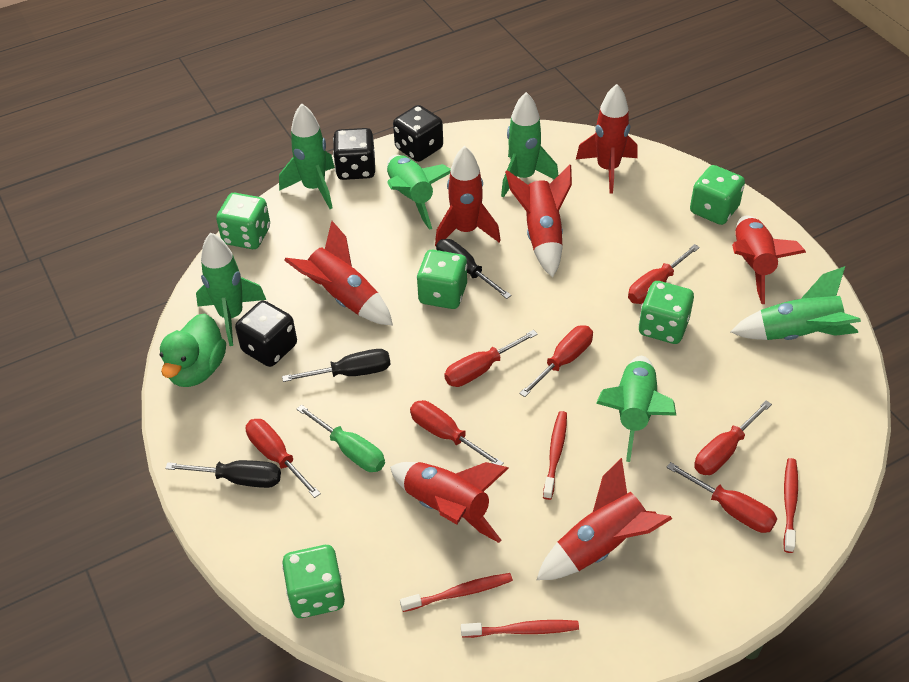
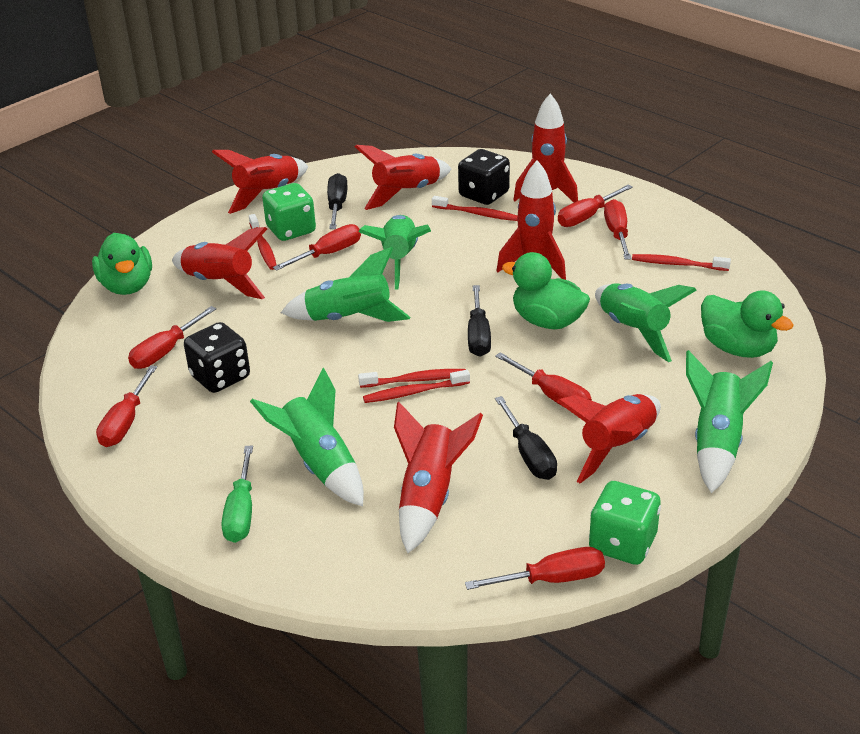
black dice: 3 -> 2
green dice: 5 -> 2
green duck: 1 -> 3
green rocket: 6 -> 5
red toothbrush: 4 -> 5

